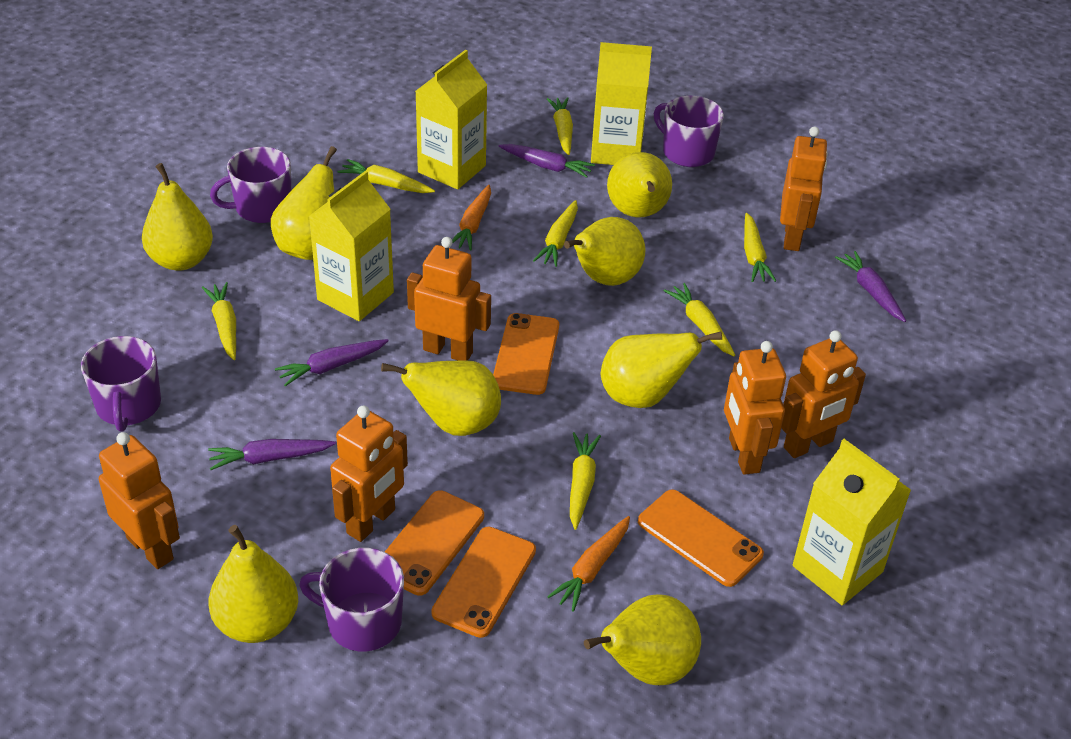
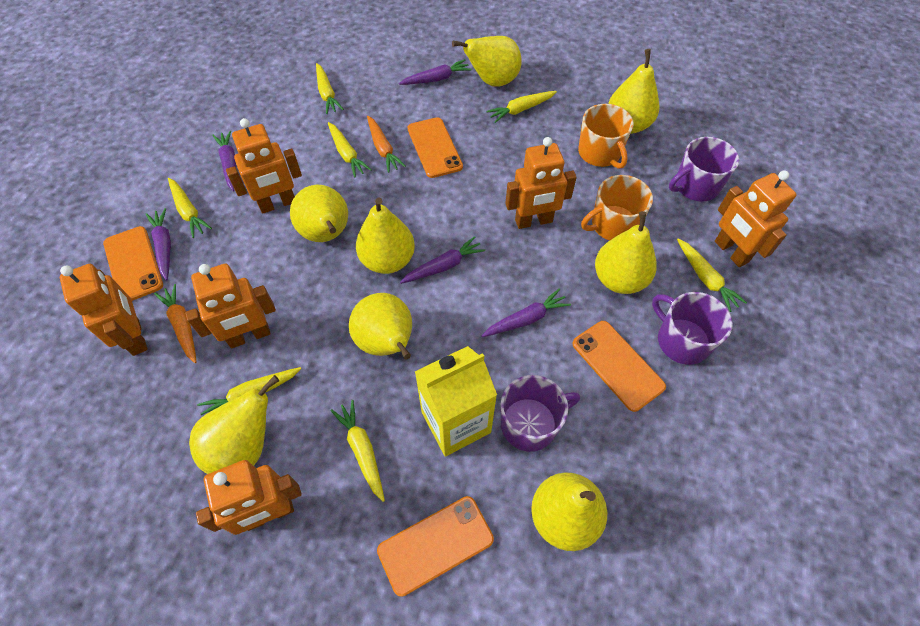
orange mug: 0 -> 2
purple carrot: 4 -> 5
purple mug: 4 -> 3
yellow carton: 4 -> 1

